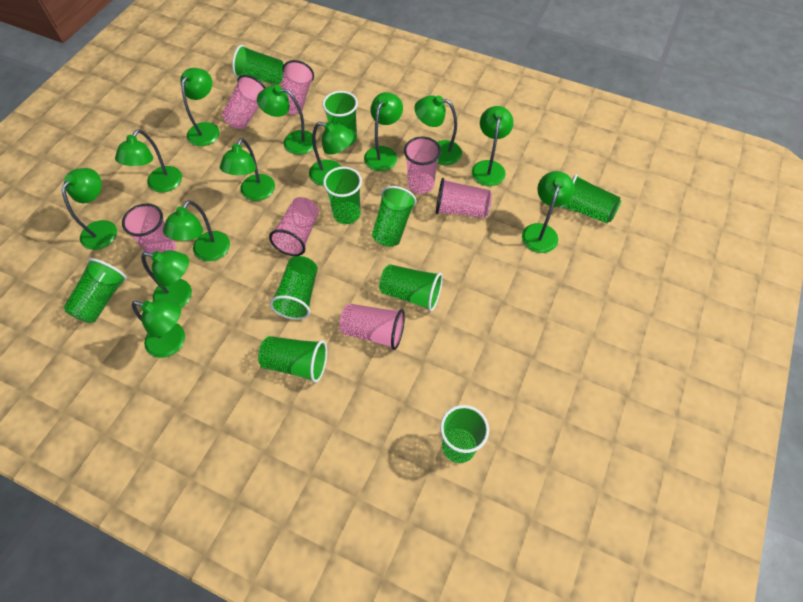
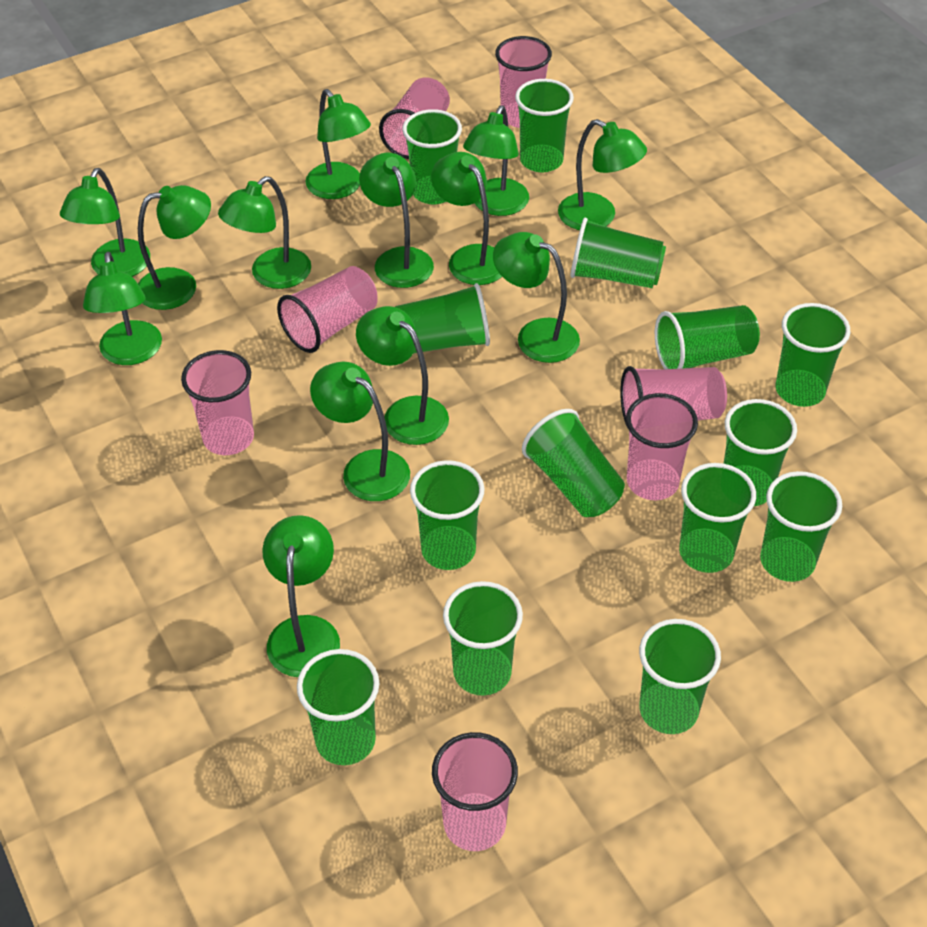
green cup: 10 -> 14

